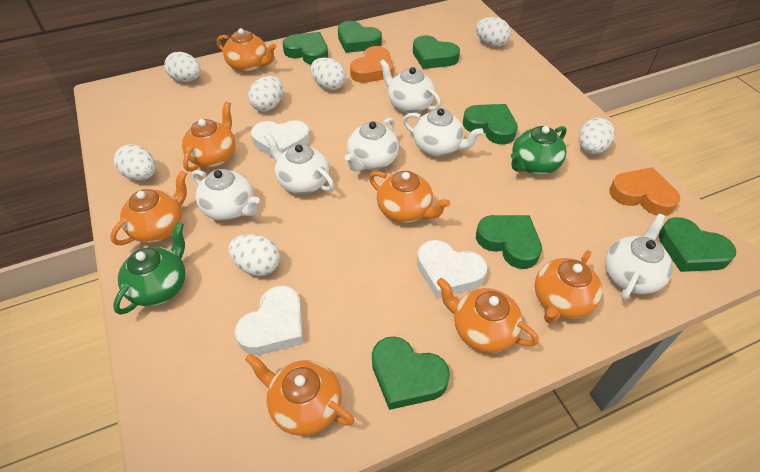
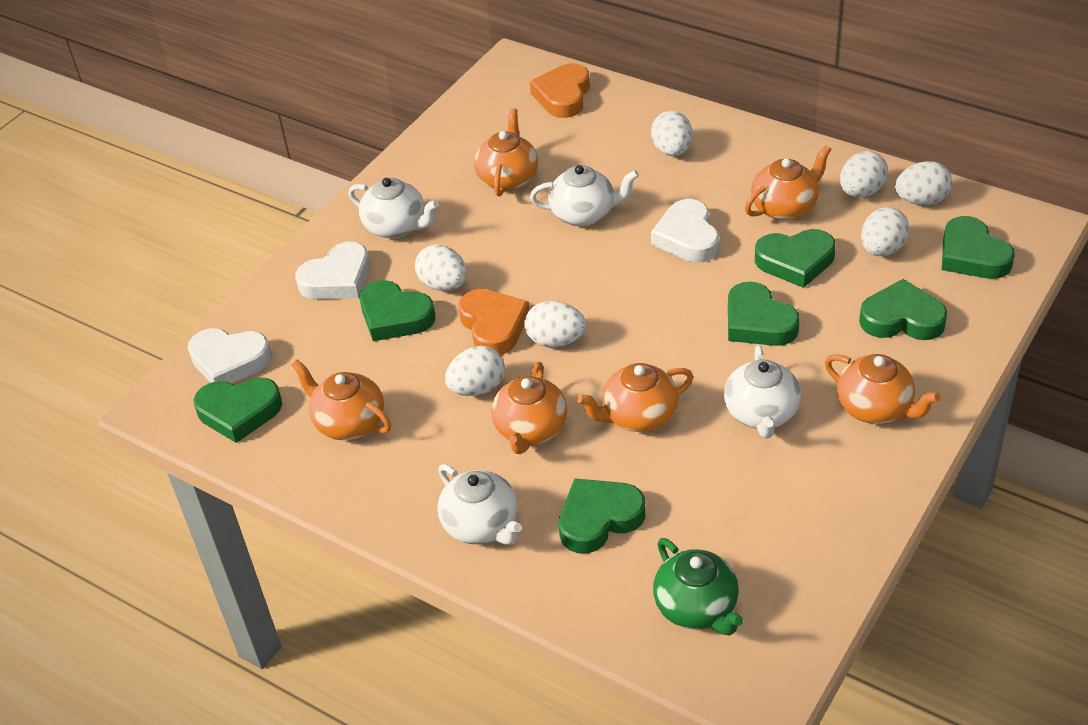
green teapot: 2 -> 1
orange teapot: 7 -> 6
white teapot: 6 -> 4

